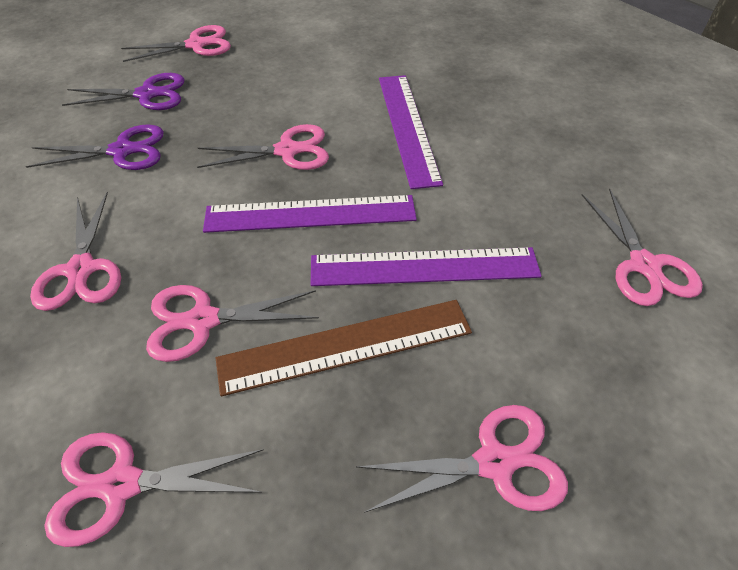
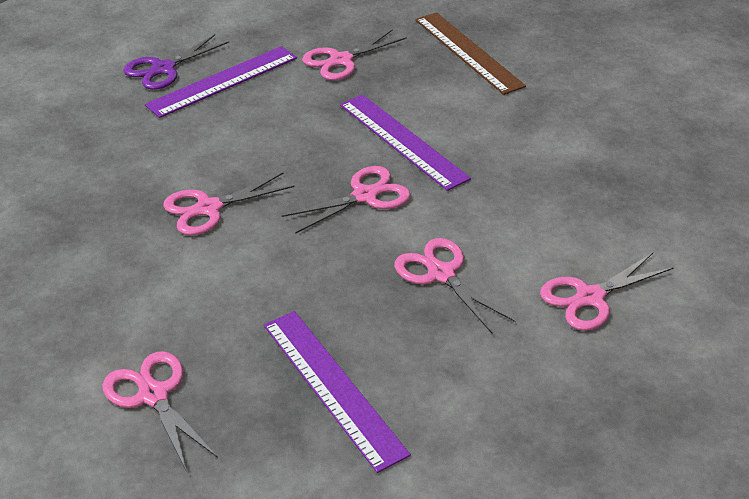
pink scissors: 7 -> 6
purple scissors: 2 -> 1

